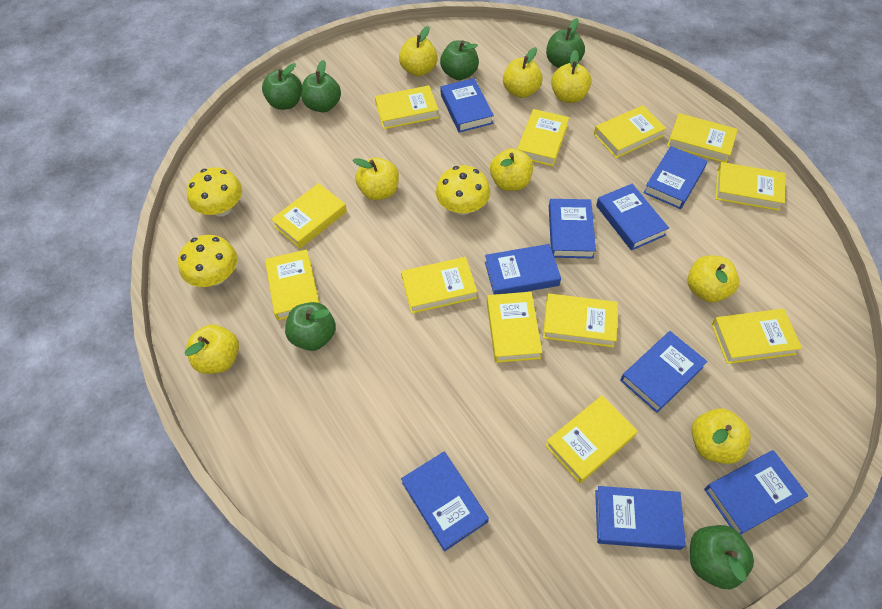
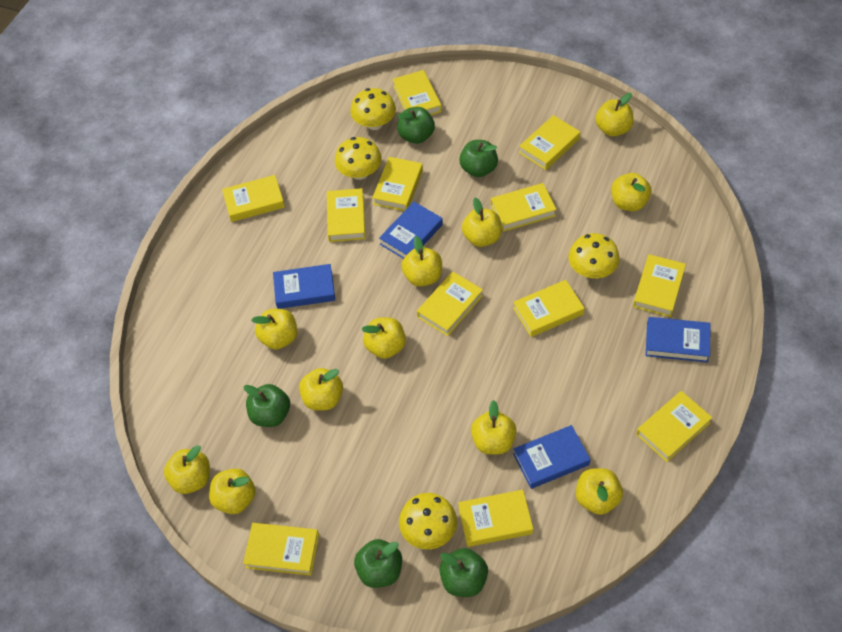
blue book: 9 -> 4
green apple: 6 -> 5
yellow apple: 8 -> 11
yellow mushroom: 3 -> 4

